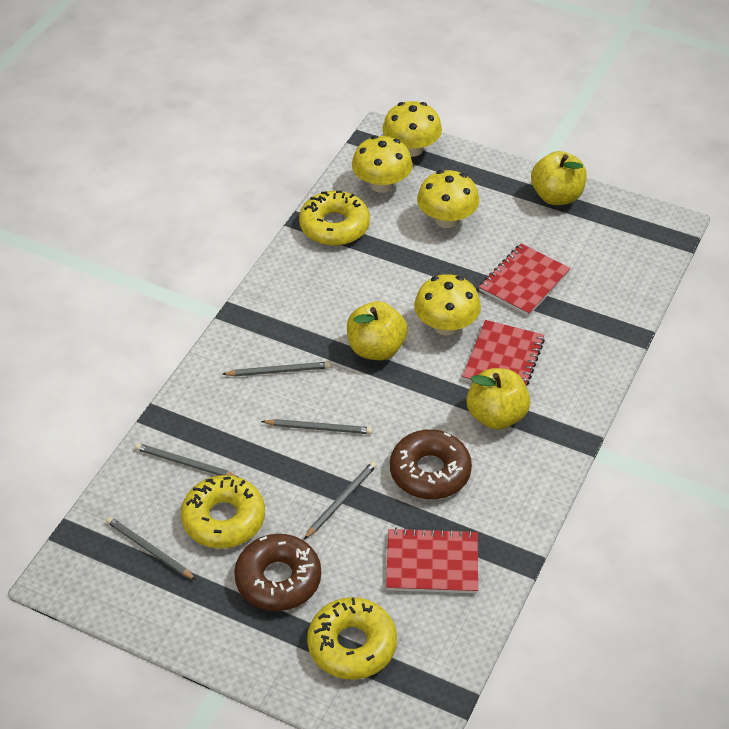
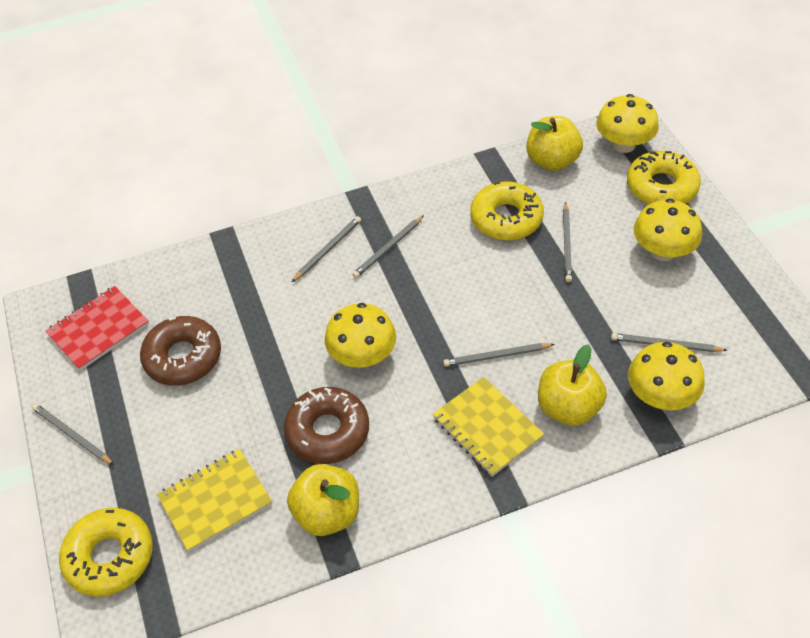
grey pencil: 5 -> 6
red notebook: 3 -> 1
yellow notebook: 0 -> 2

